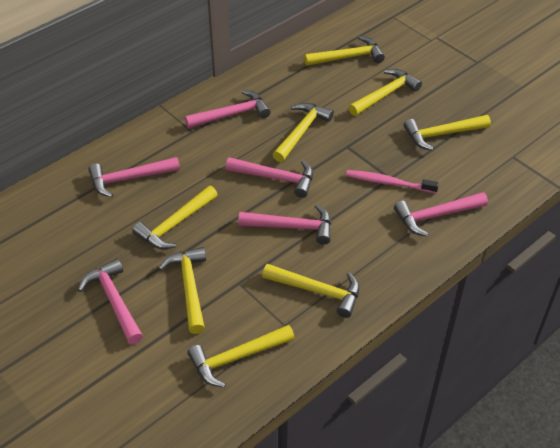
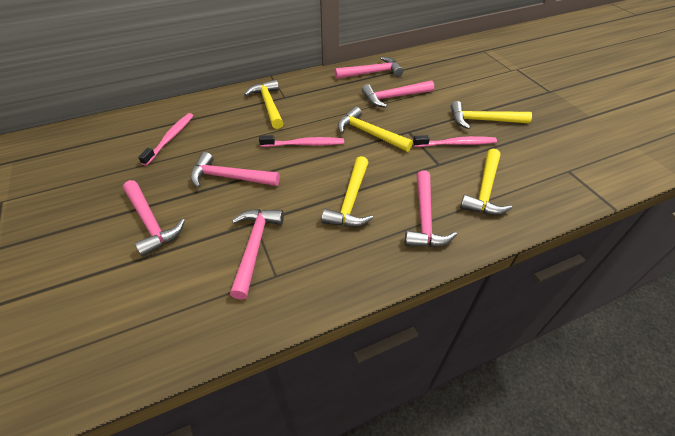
pink toothbrush: 1 -> 3
yellow hammer: 8 -> 5

